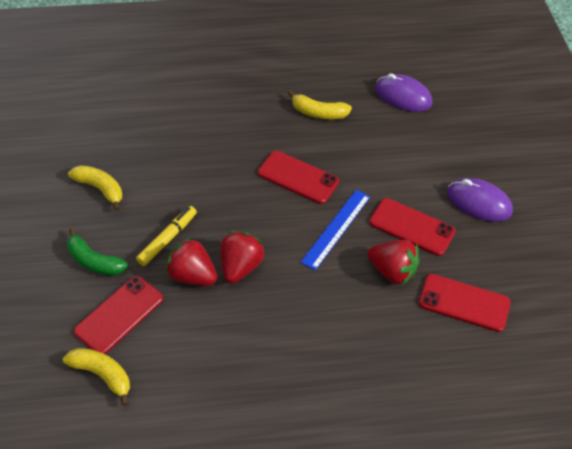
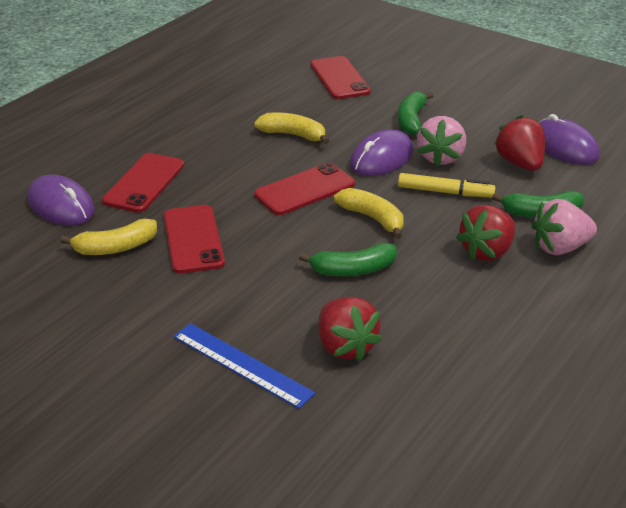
green banana: 1 -> 3
pink strawberry: 0 -> 2
purple mouse: 2 -> 3

